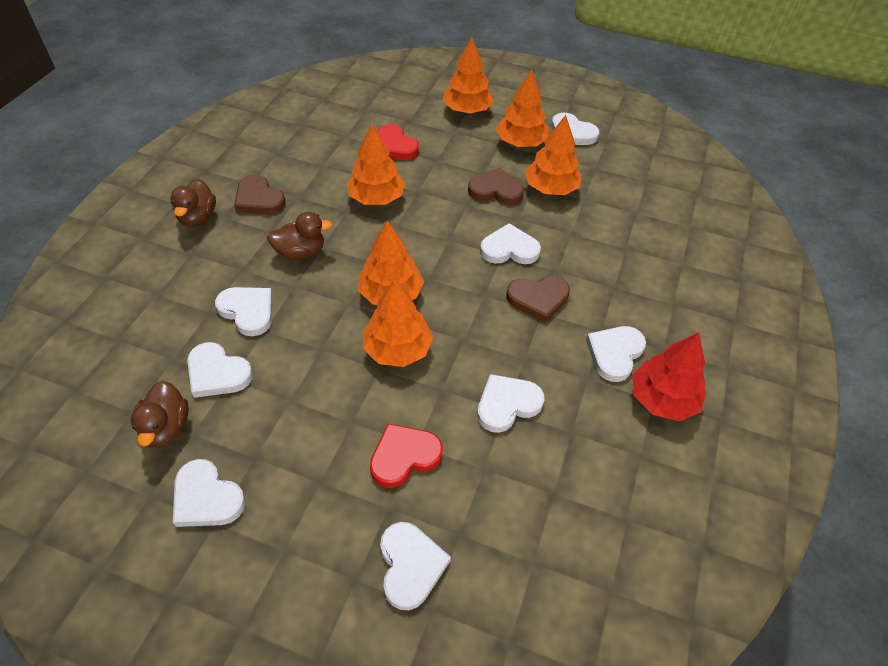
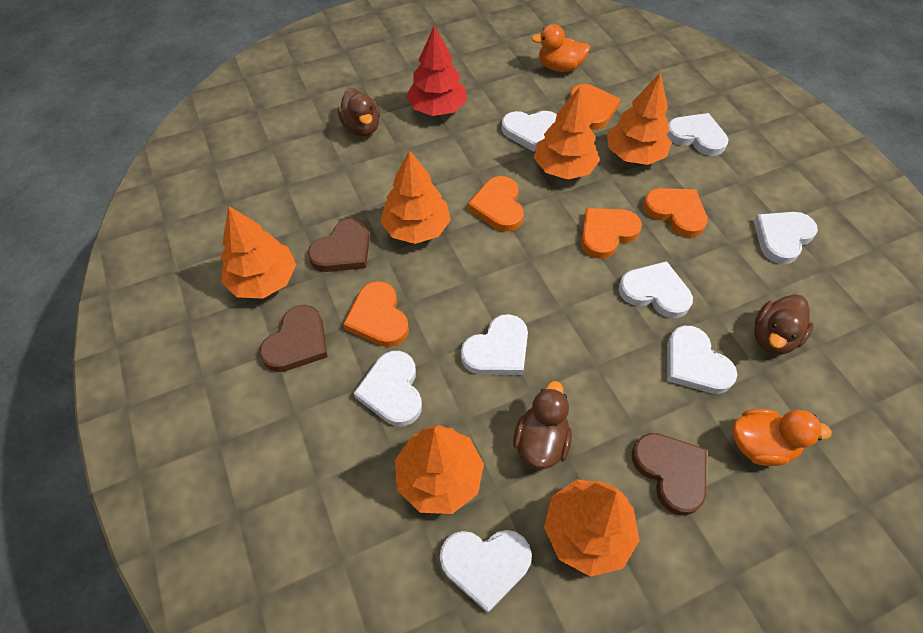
orange duck: 0 -> 2
orange heart: 0 -> 5
red heart: 2 -> 0

